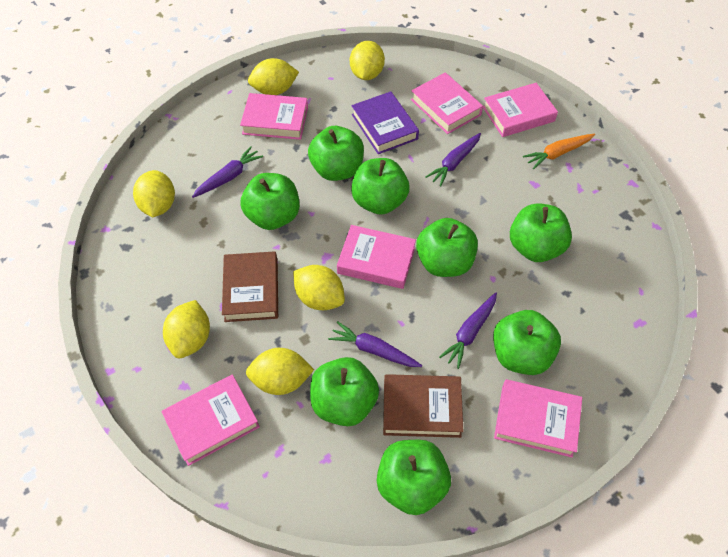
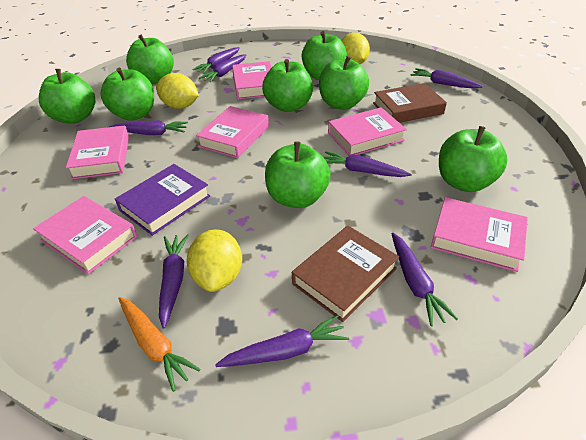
purple carrot: 4 -> 8
yellow lemon: 6 -> 3

